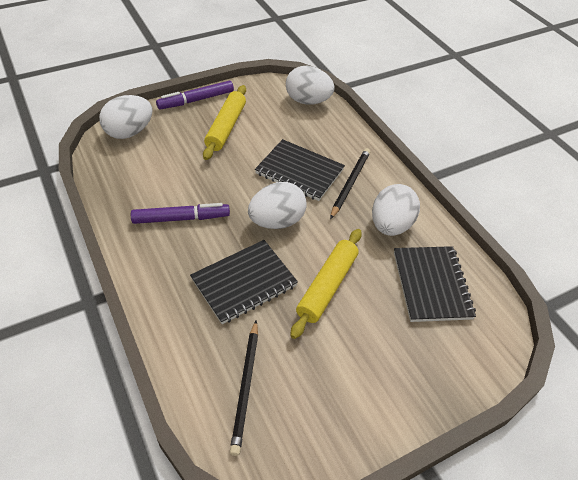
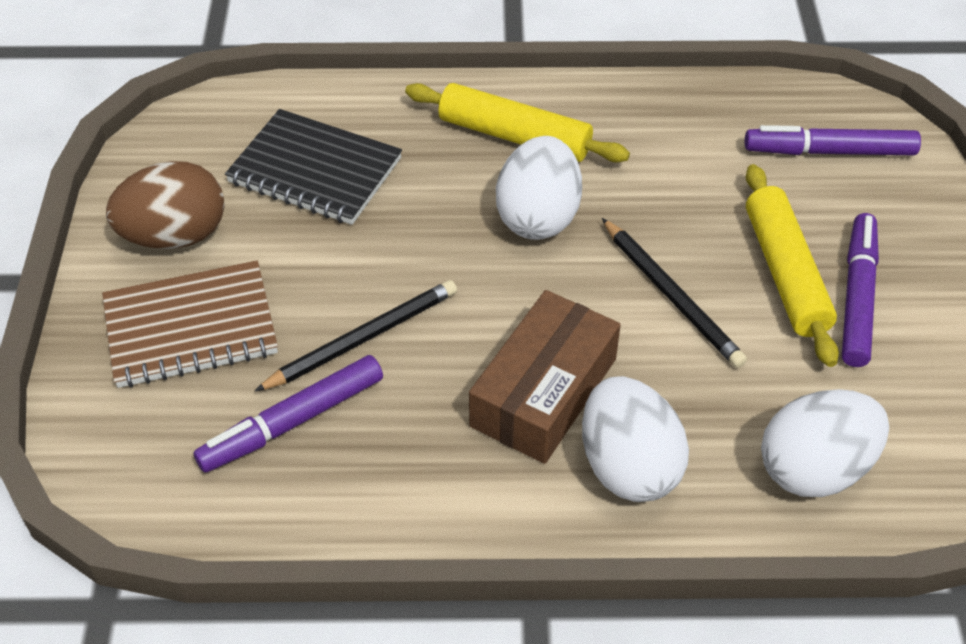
black notebook: 3 -> 1
brown box: 0 -> 1
brown egg: 0 -> 1
brown notebook: 0 -> 1
purple marker: 2 -> 3
white egg: 4 -> 3

